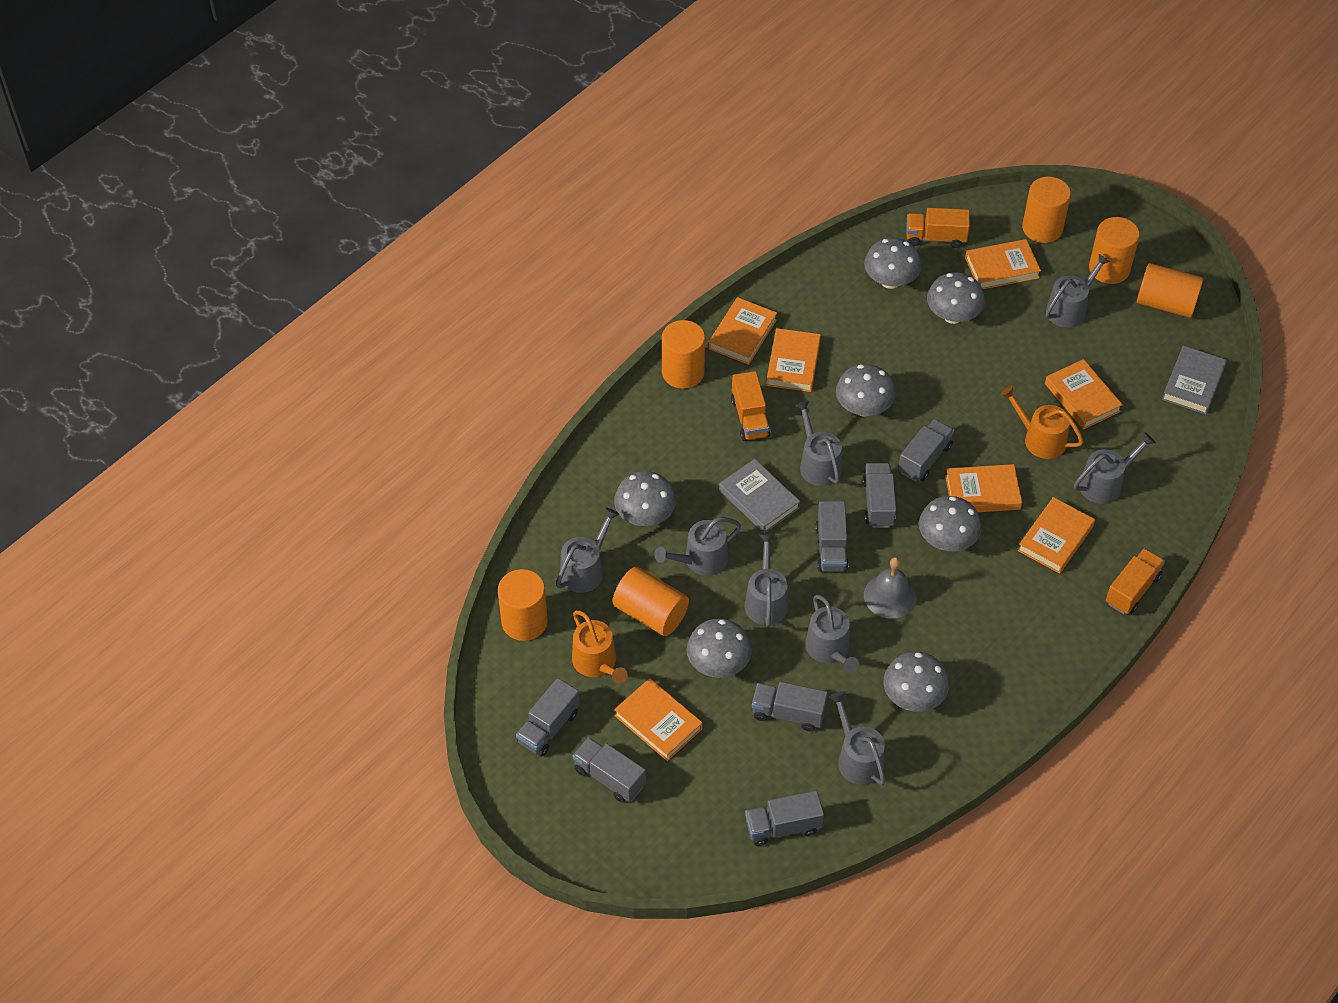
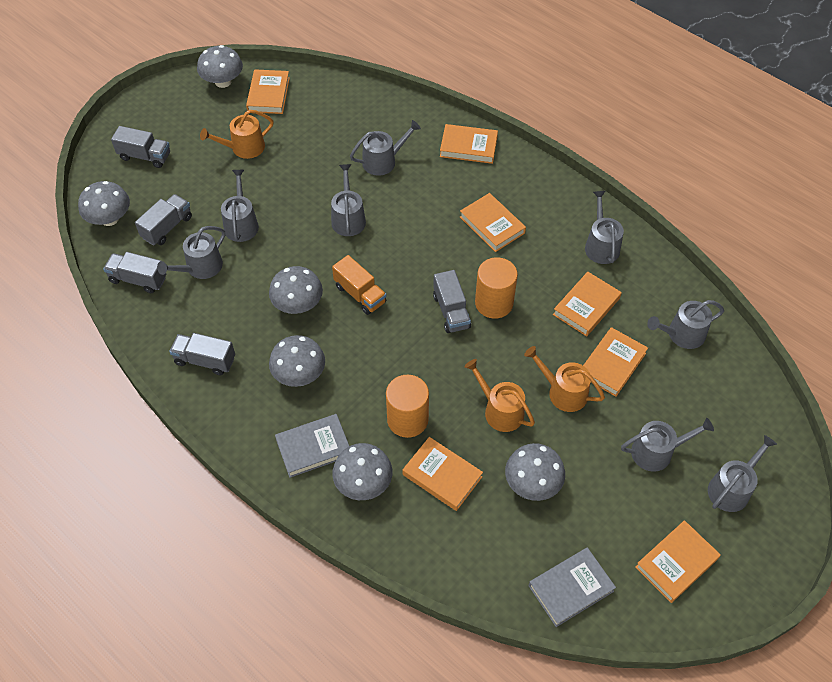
grey bell: 1 -> 0
grey mushroom: 7 -> 6
grey truck: 7 -> 5
orange cylinder: 6 -> 2
orange truck: 3 -> 1
orange watering can: 2 -> 3

